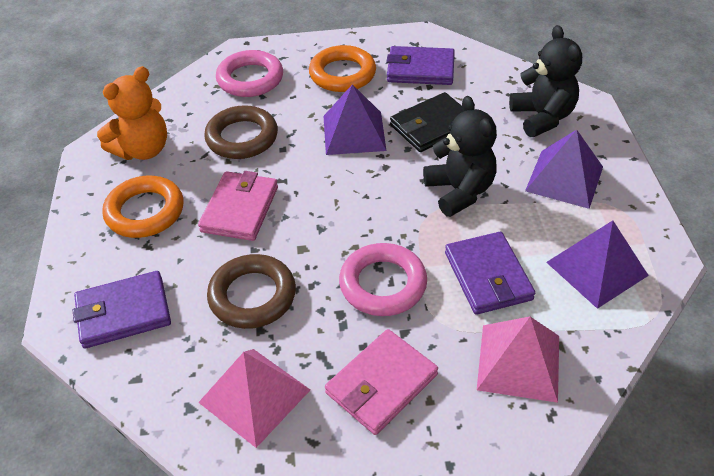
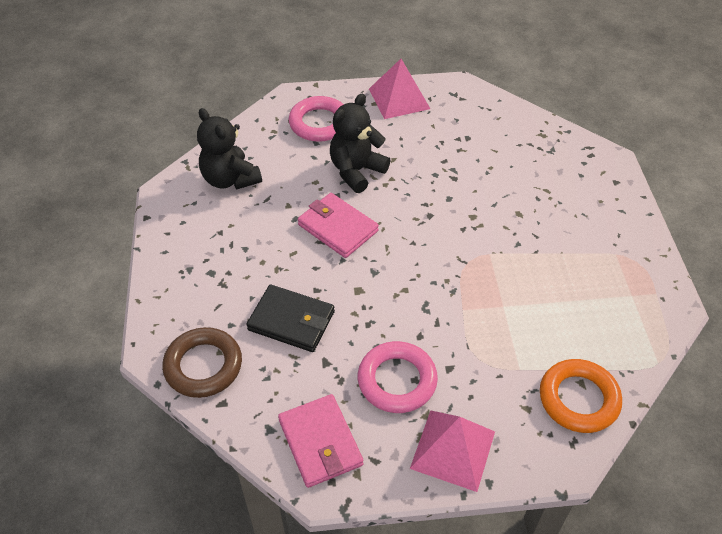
brown ring: 2 -> 1
orange ring: 2 -> 1
orange teddy bear: 1 -> 0
purple pyramid: 3 -> 0
purple wallet: 3 -> 0

